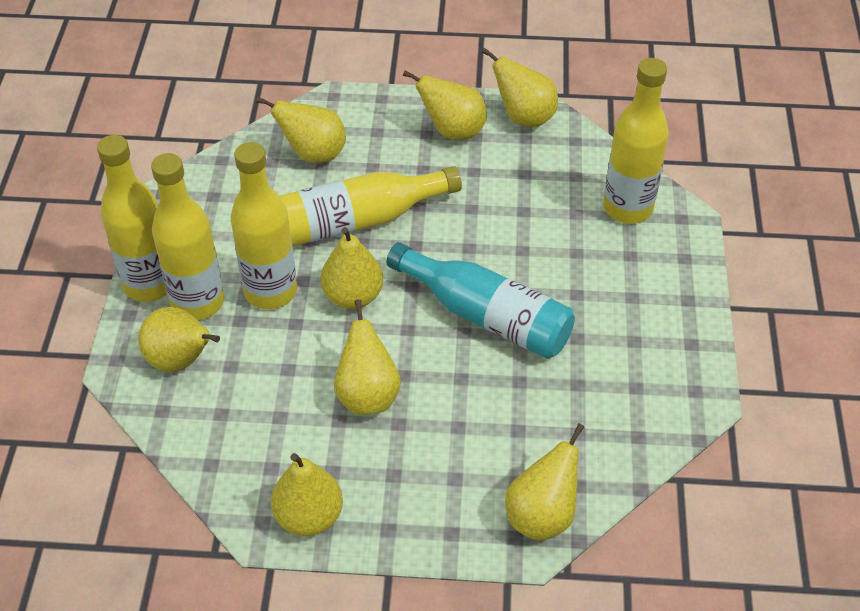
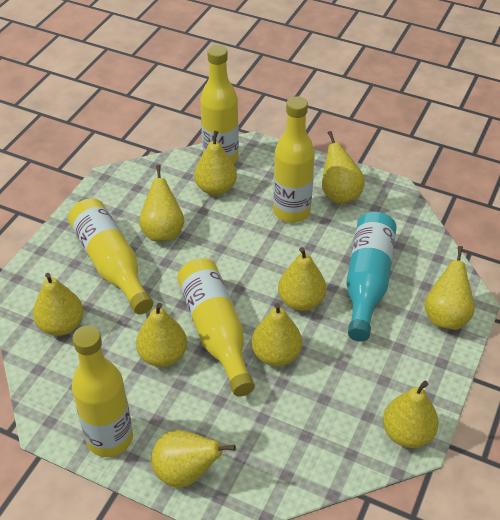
yellow pear: 8 -> 10

